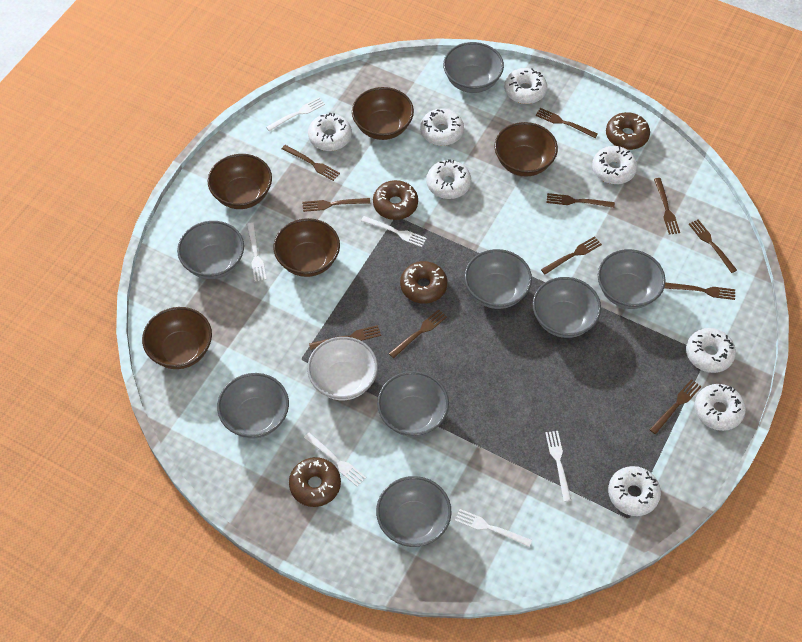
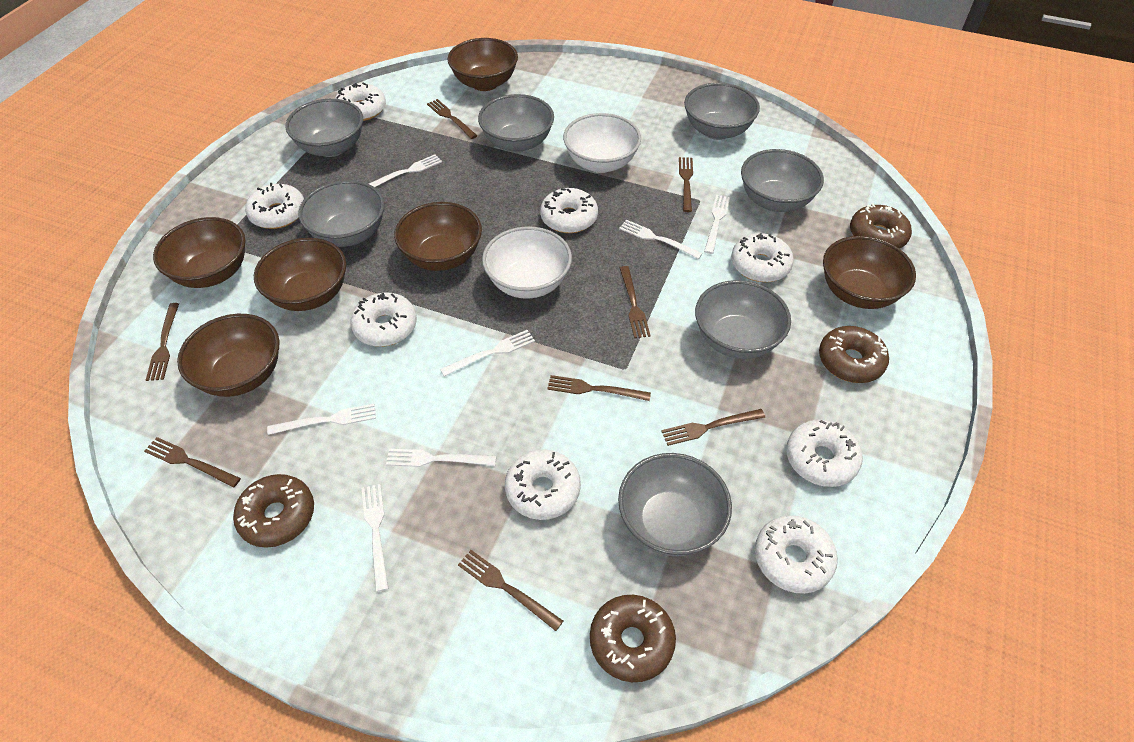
brown bowl: 5 -> 6
brown fork: 11 -> 8
grey bowl: 8 -> 7
white bowl: 1 -> 2
white fork: 6 -> 7

